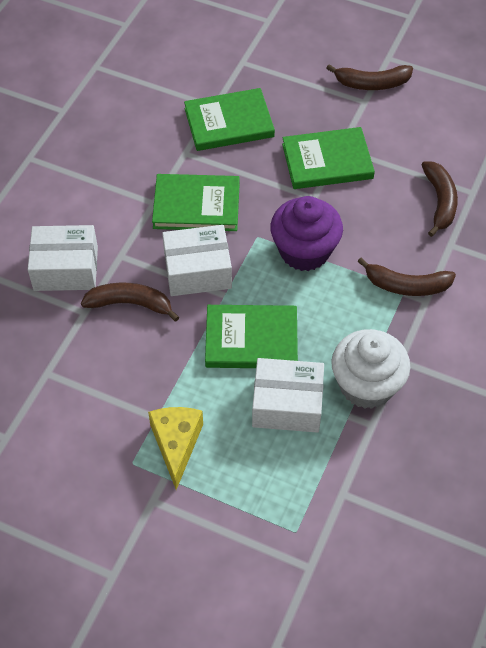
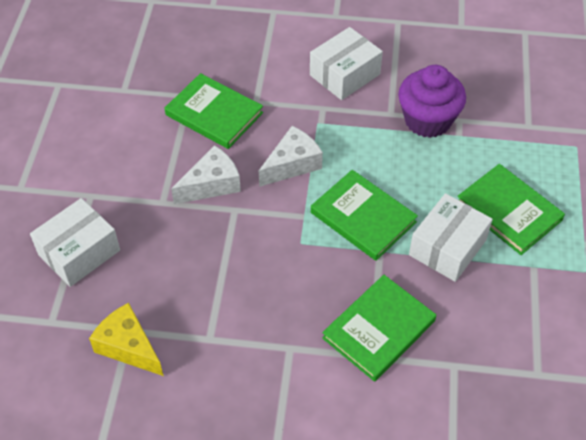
brown banana: 4 -> 0
white cheese: 0 -> 2
white cupcake: 1 -> 0

